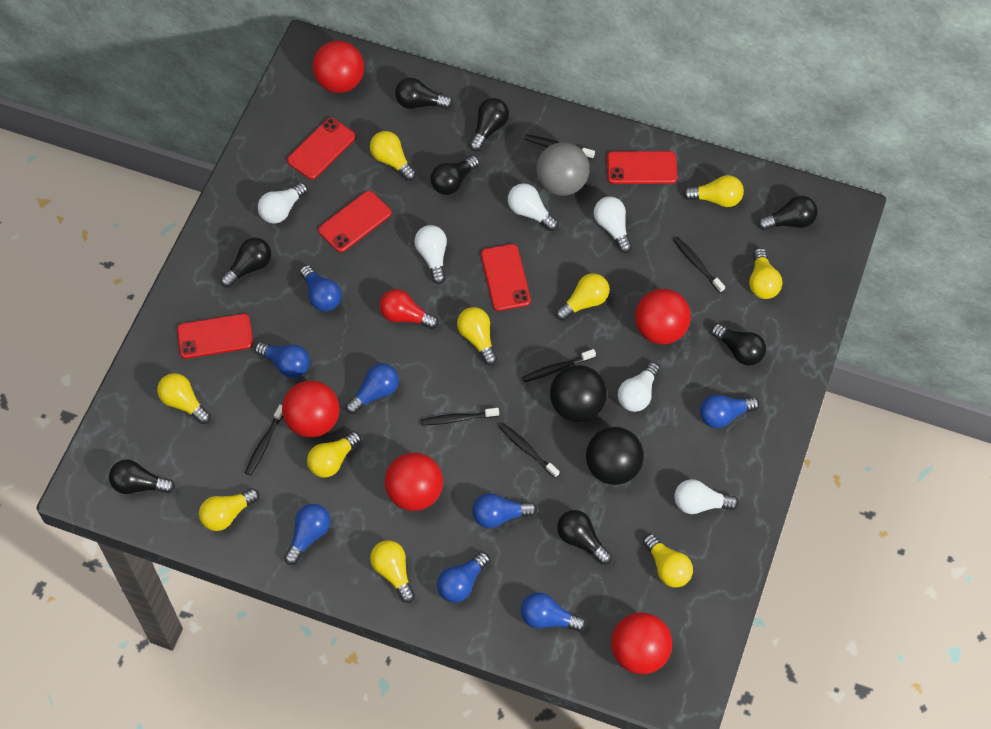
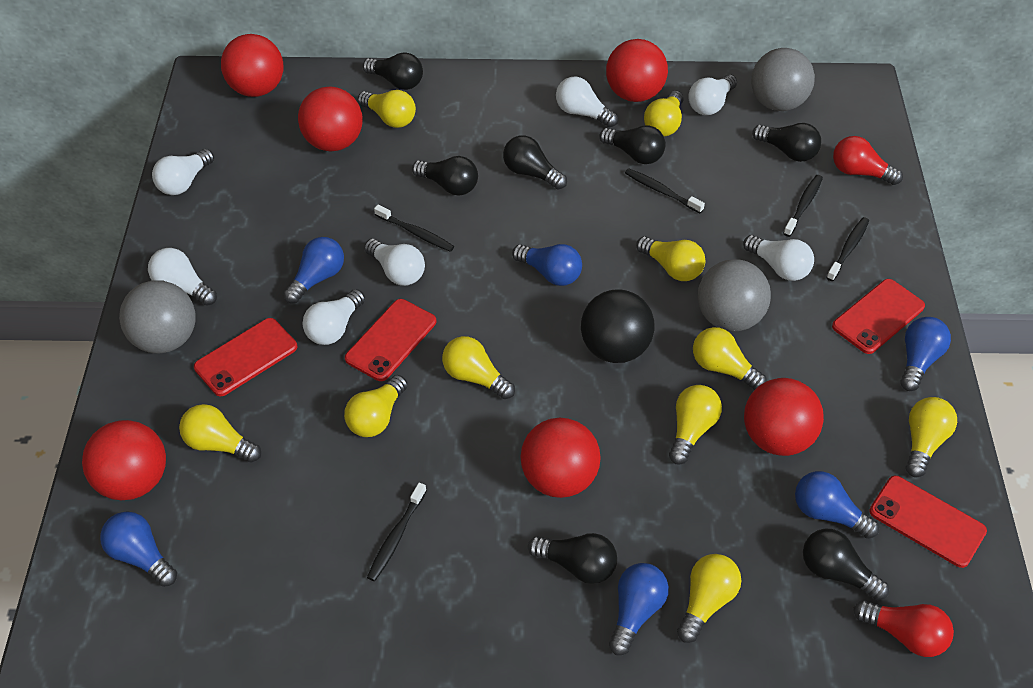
black ball: 2 -> 1
black light bulb: 8 -> 7
black toothbrush: 6 -> 5
blue light bulb: 8 -> 6
grey ball: 1 -> 3
red ball: 5 -> 6
red light bulb: 1 -> 2
red phone: 5 -> 4
white light bulb: 6 -> 7

